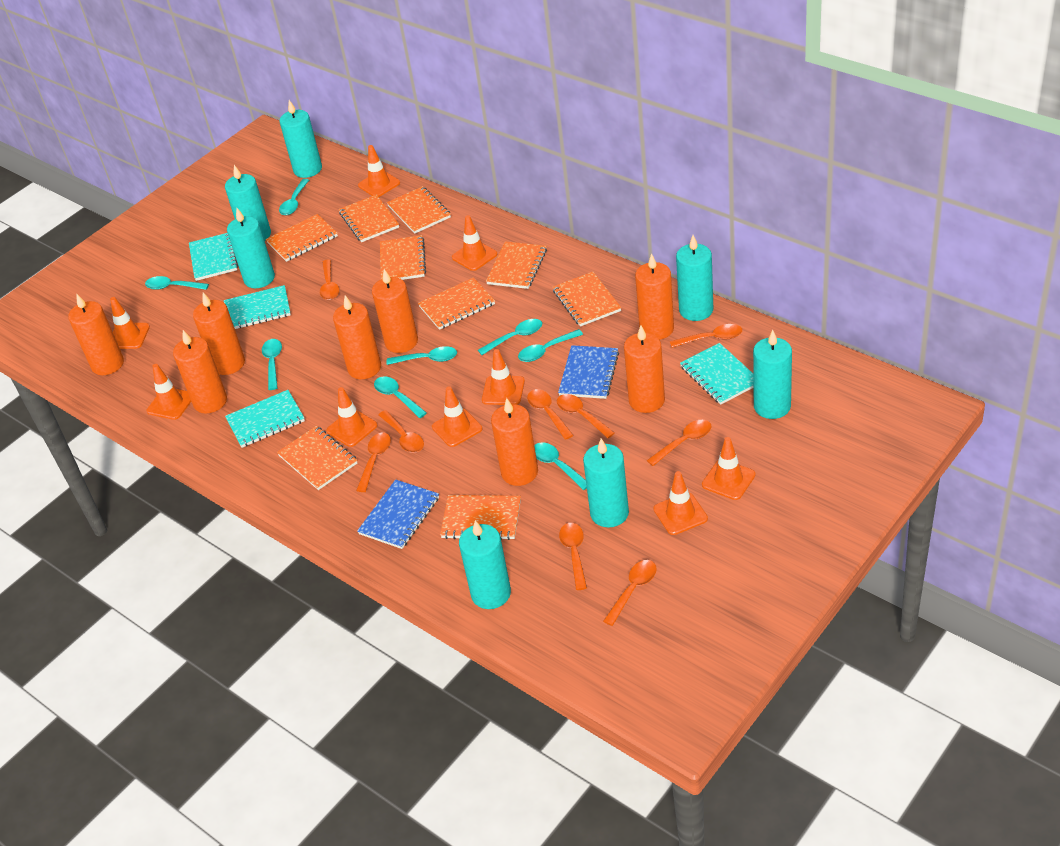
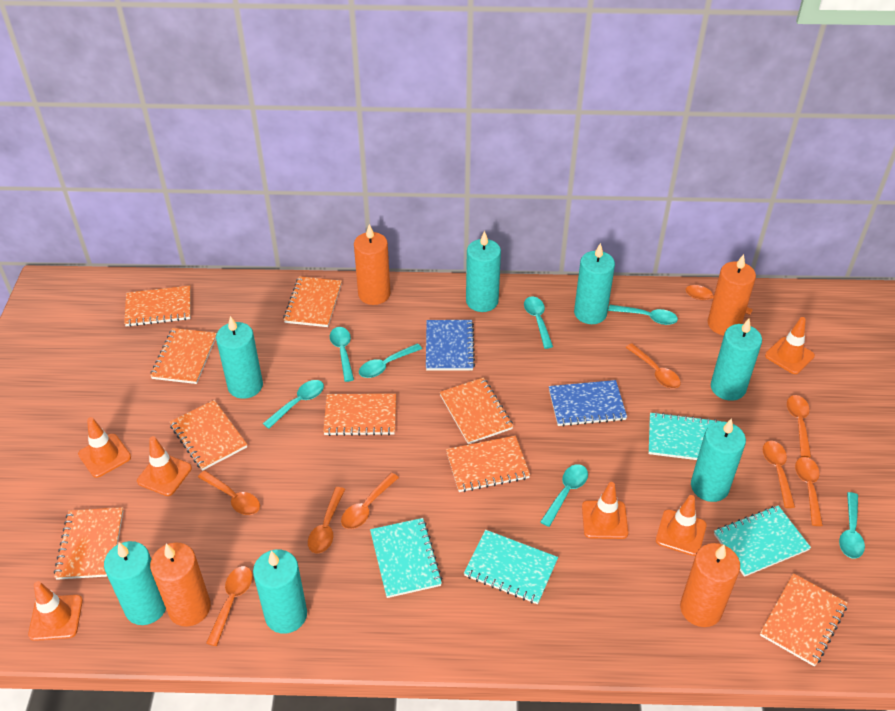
orange candle: 8 -> 4
orange traffic cone: 9 -> 6
turquoise spoon: 8 -> 7

